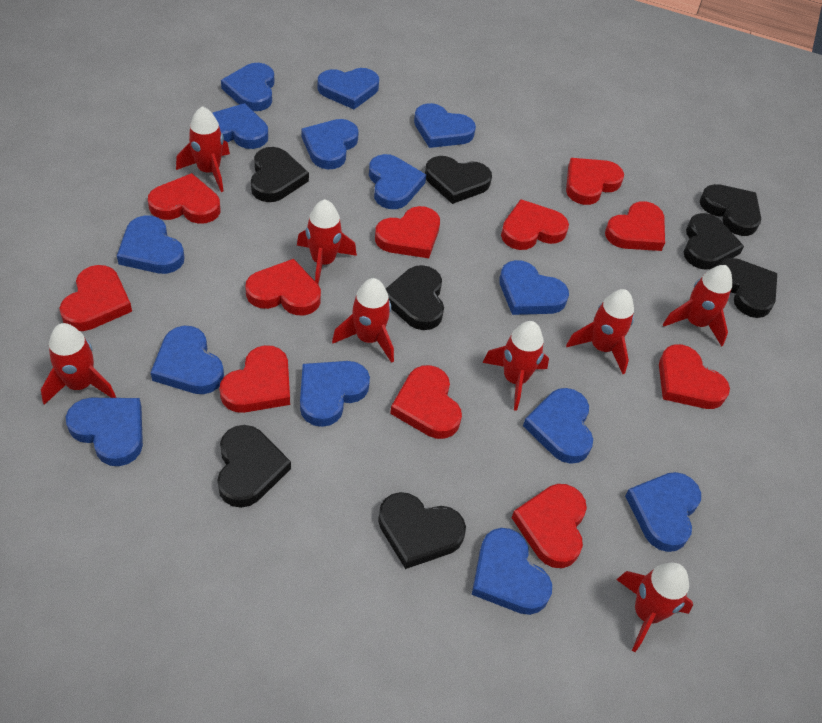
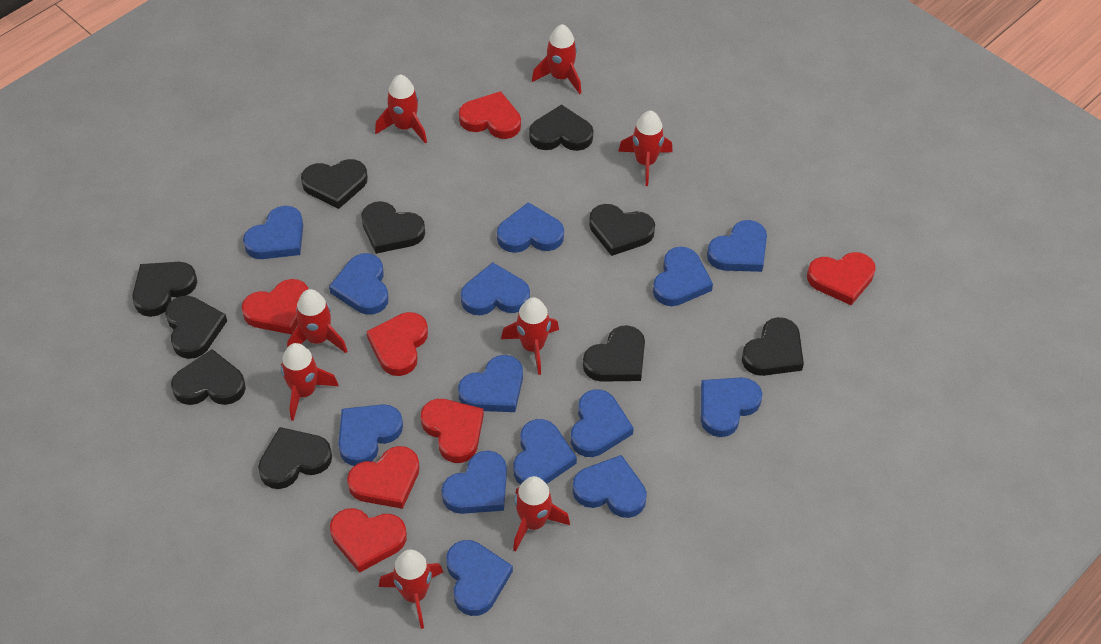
black heart: 8 -> 10
red heart: 11 -> 7

